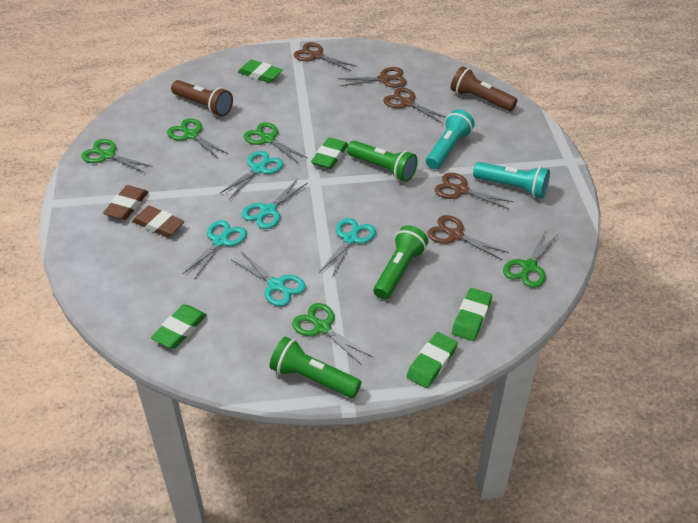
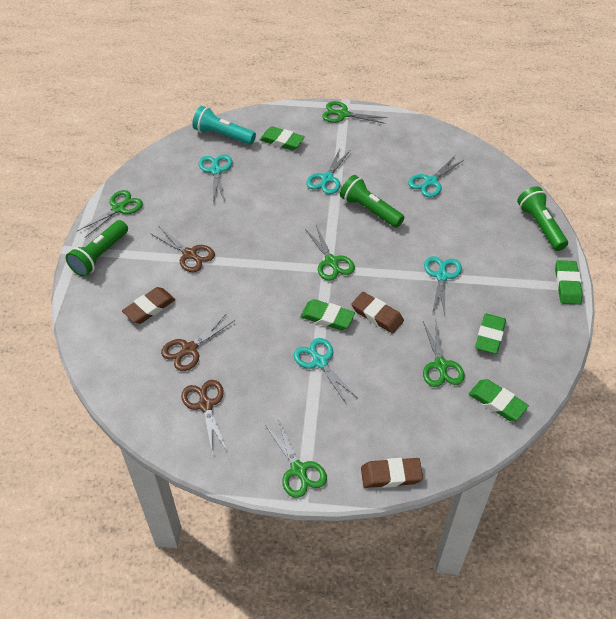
brown eraser: 2 -> 3
brown flashlight: 2 -> 0
brown scissors: 5 -> 3
turquoise flashlight: 2 -> 1

